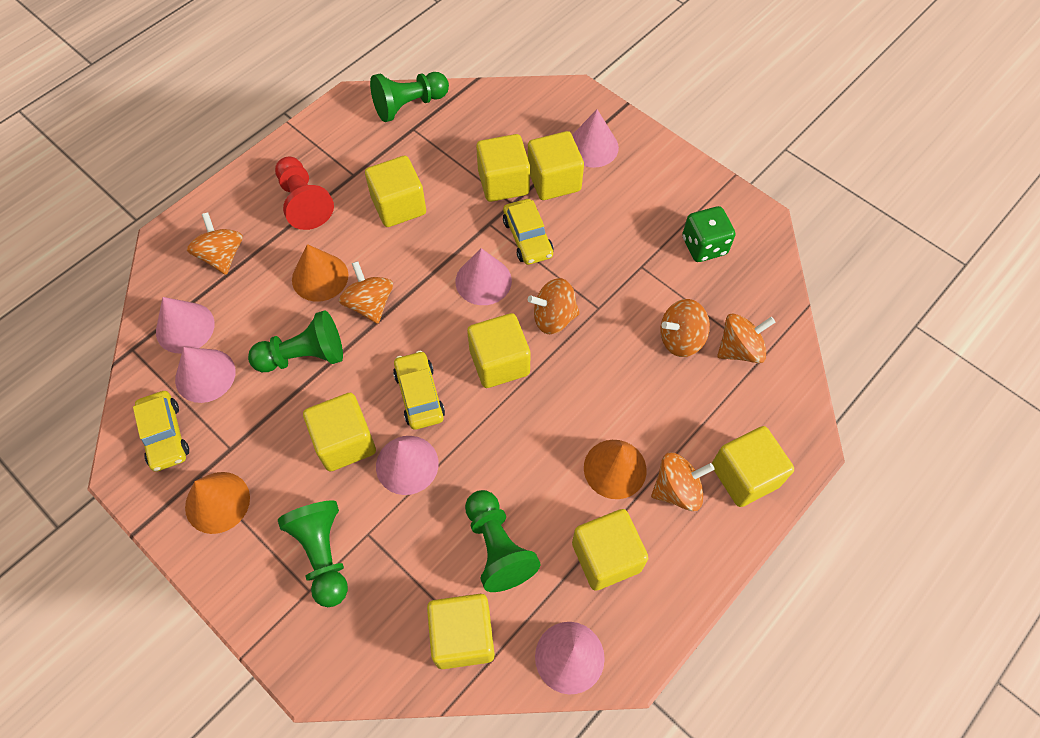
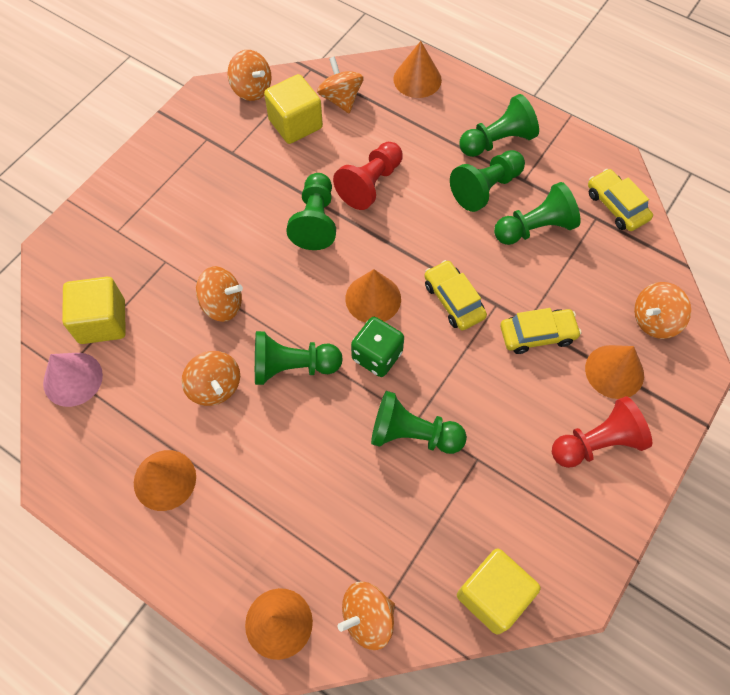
green pawn: 4 -> 6
orange cone: 3 -> 5
pink cone: 6 -> 1
red pawn: 1 -> 2
yellow cube: 8 -> 3

